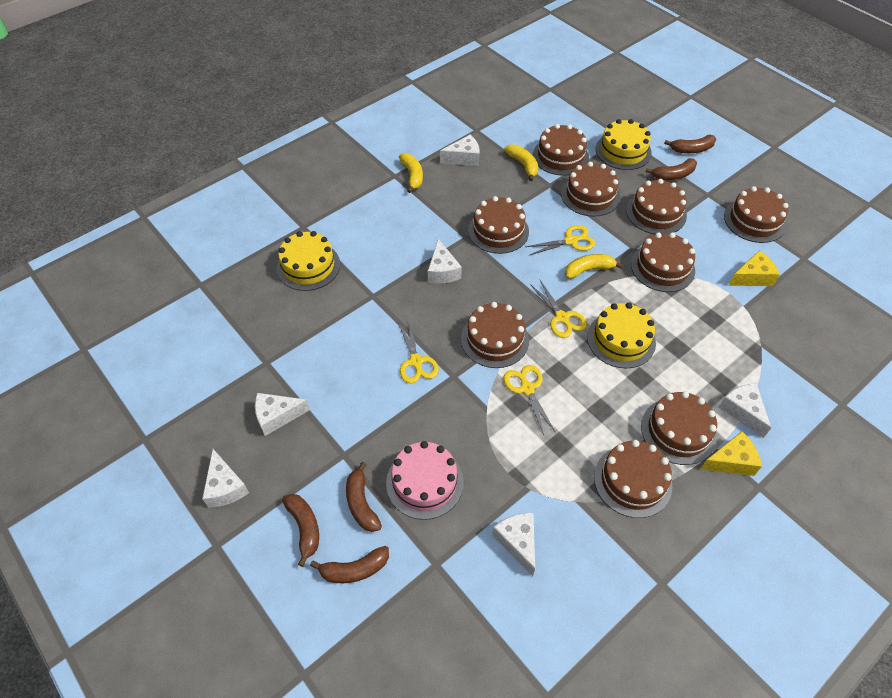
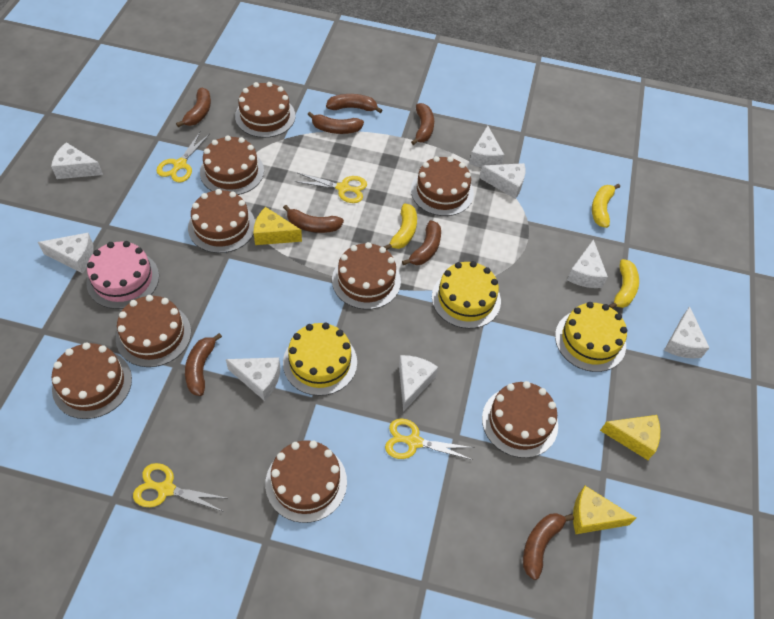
brown banana: 5 -> 8
white cheese: 6 -> 8
yellow cheese: 2 -> 3

